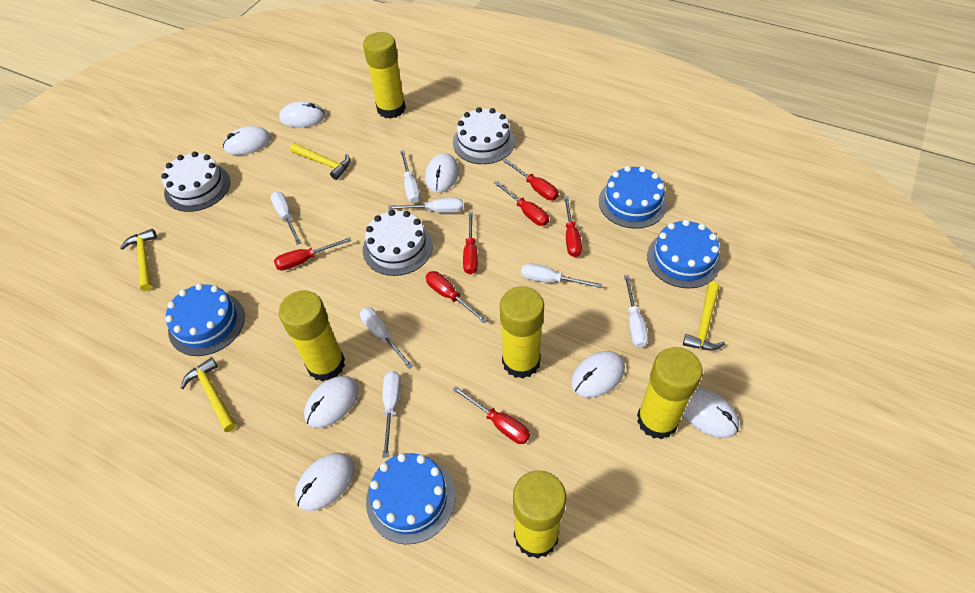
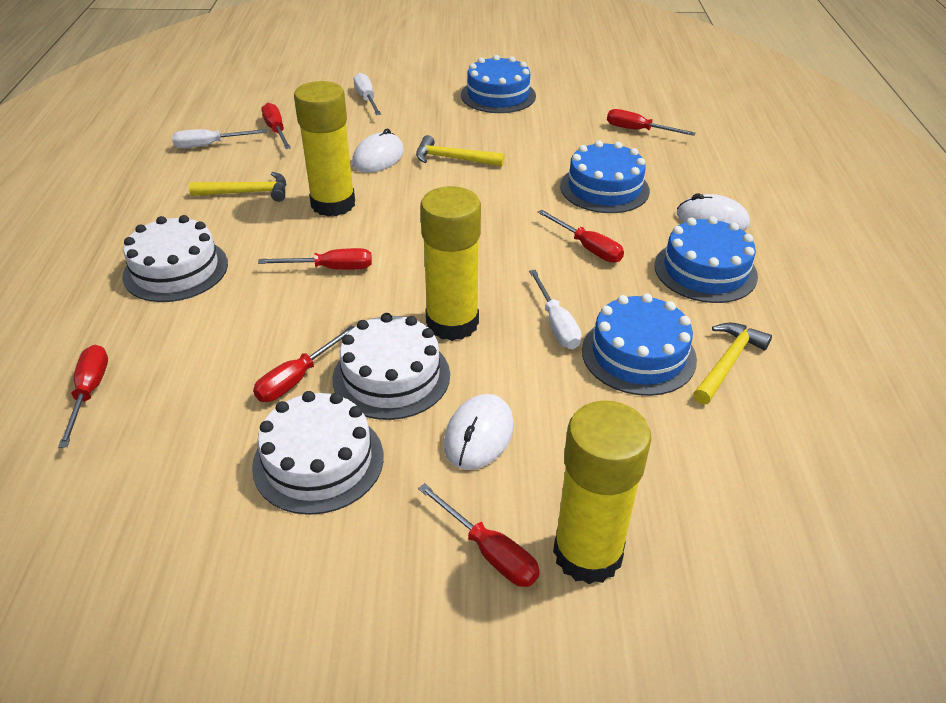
white mouse: 7 -> 3
white screwdriver: 7 -> 3
yellow glue stick: 5 -> 3
yellow hammer: 4 -> 3

